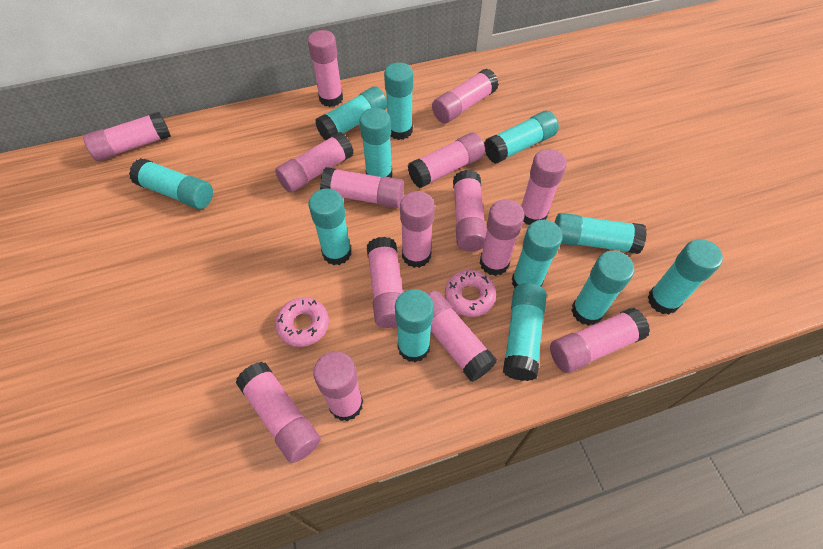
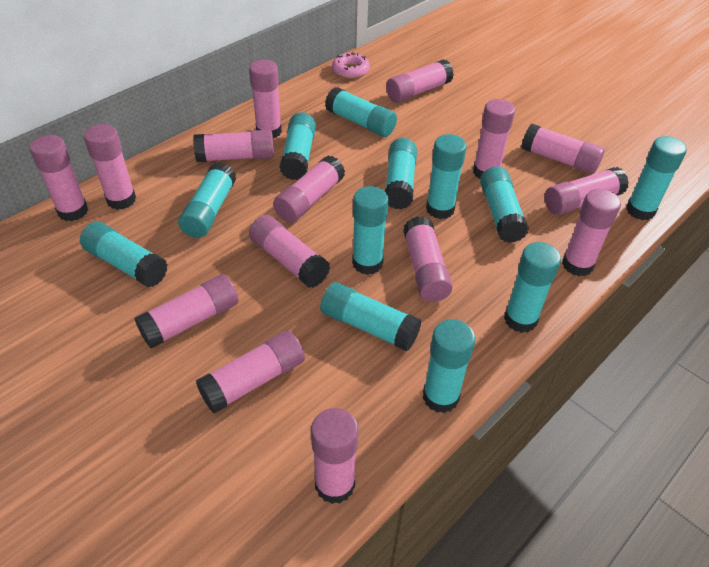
pink donut: 2 -> 1

